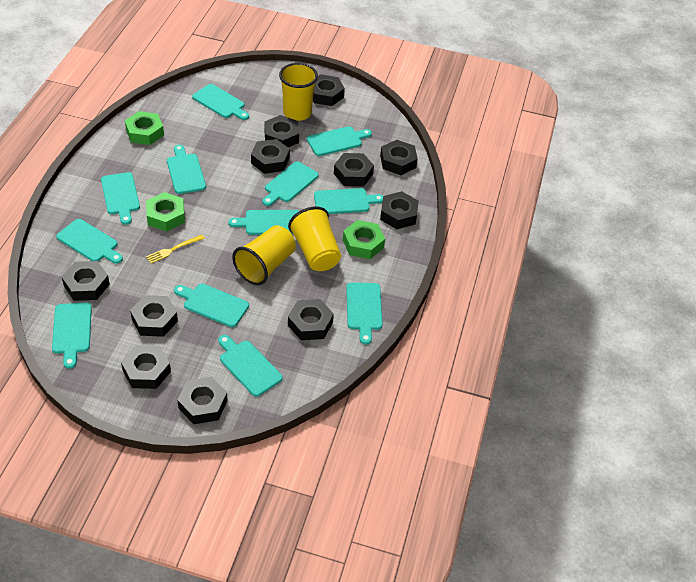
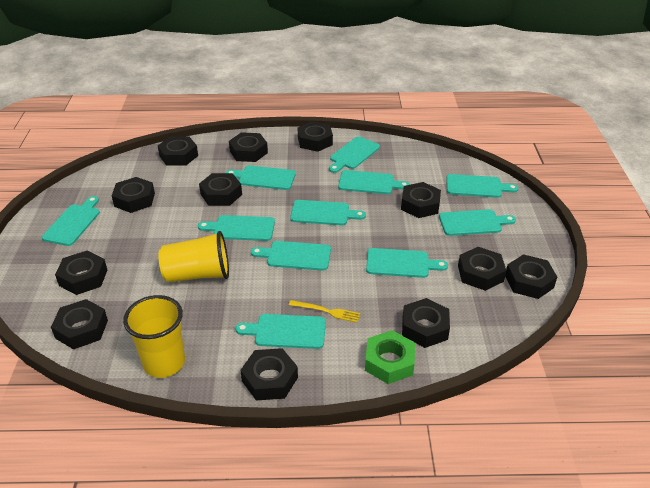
black nut: 11 -> 12
green nut: 3 -> 1
turquoise cutting board: 12 -> 11
yellow cup: 3 -> 2

